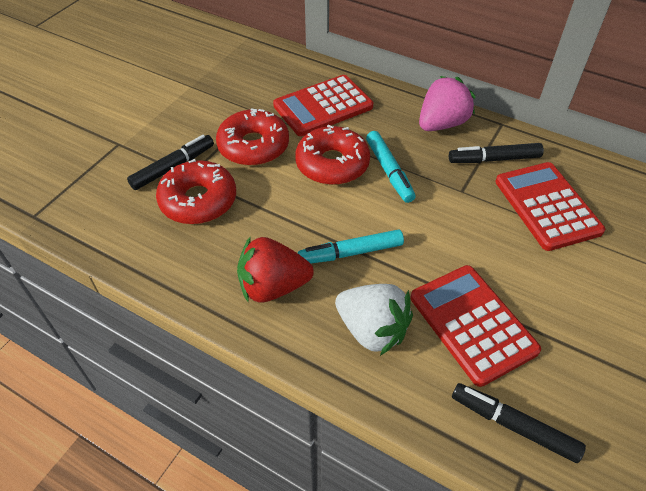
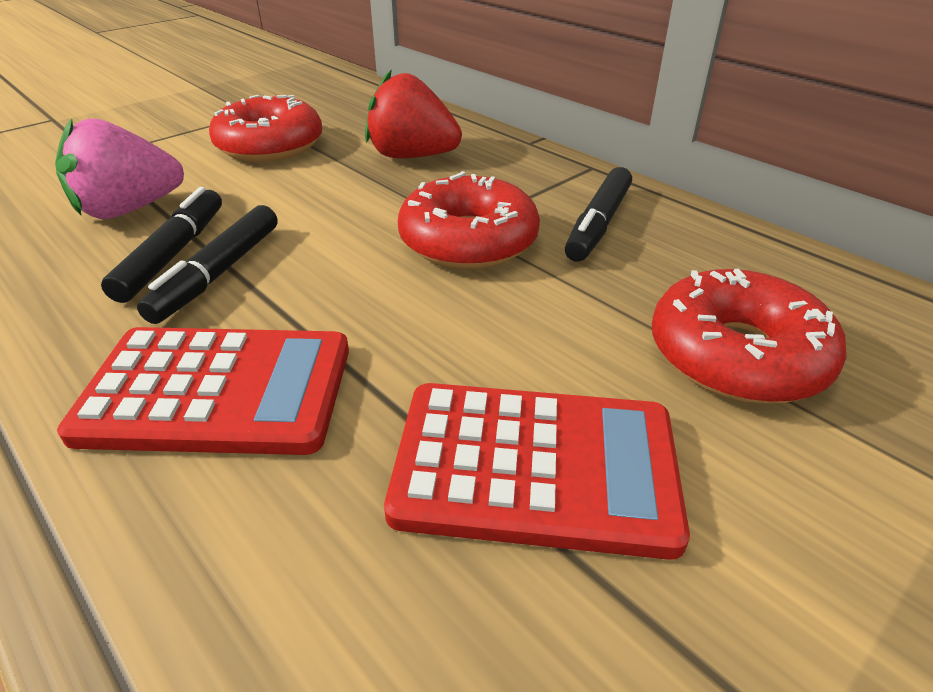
red calculator: 3 -> 2
turquoise marker: 2 -> 0
white strawberry: 1 -> 0

